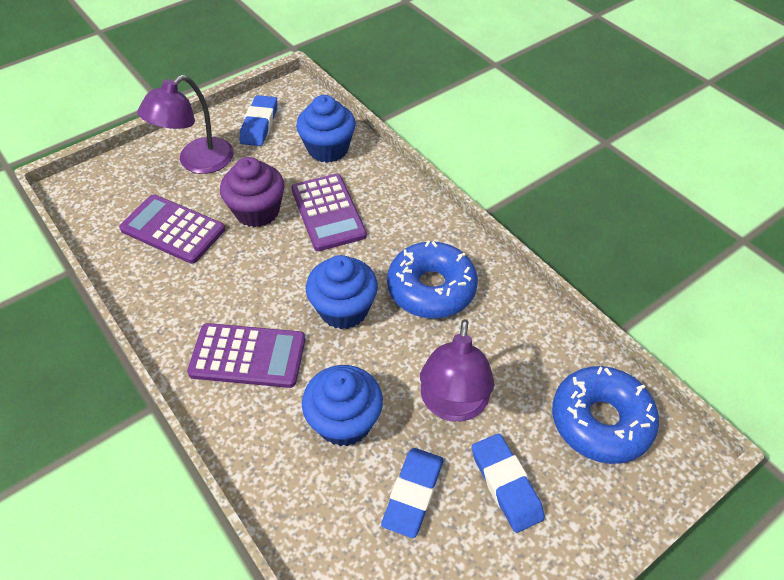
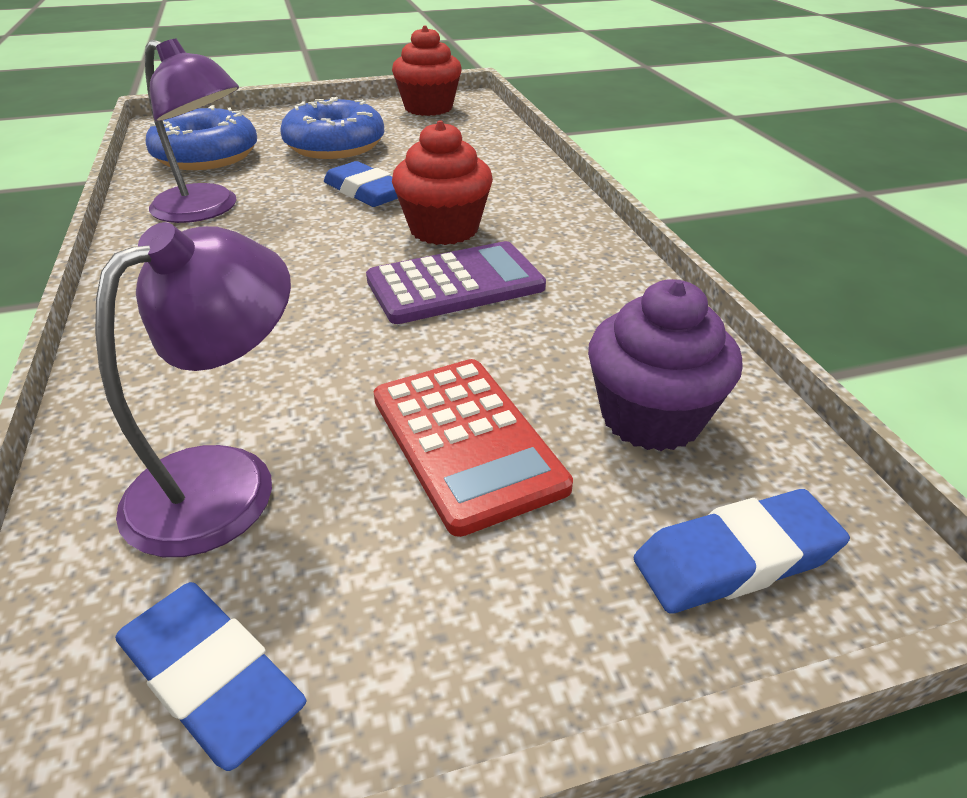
blue cupcake: 3 -> 0
purple calculator: 3 -> 1
red calculator: 0 -> 1
red cupcake: 0 -> 2

